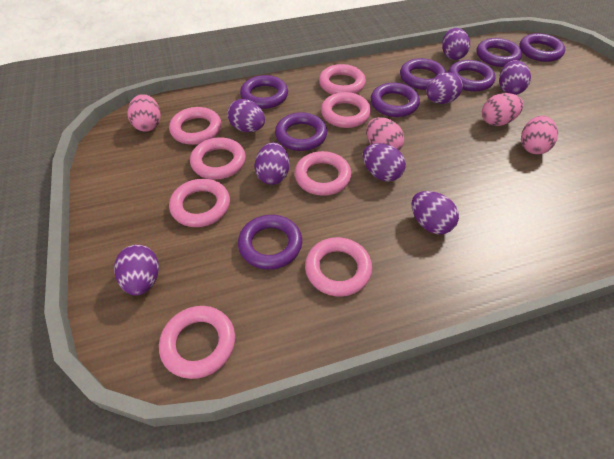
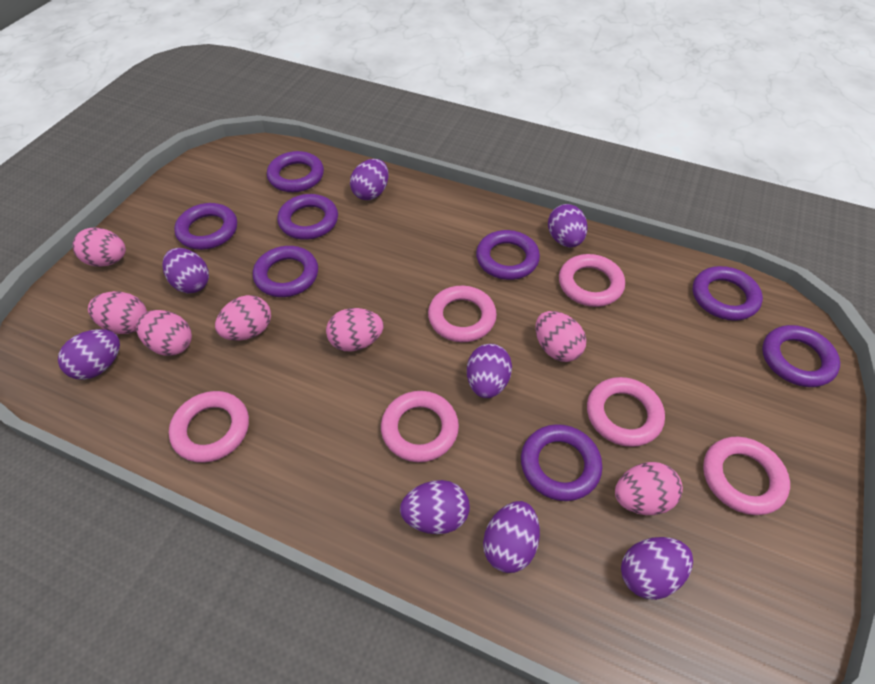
pink egg: 4 -> 7
pink ring: 8 -> 6

